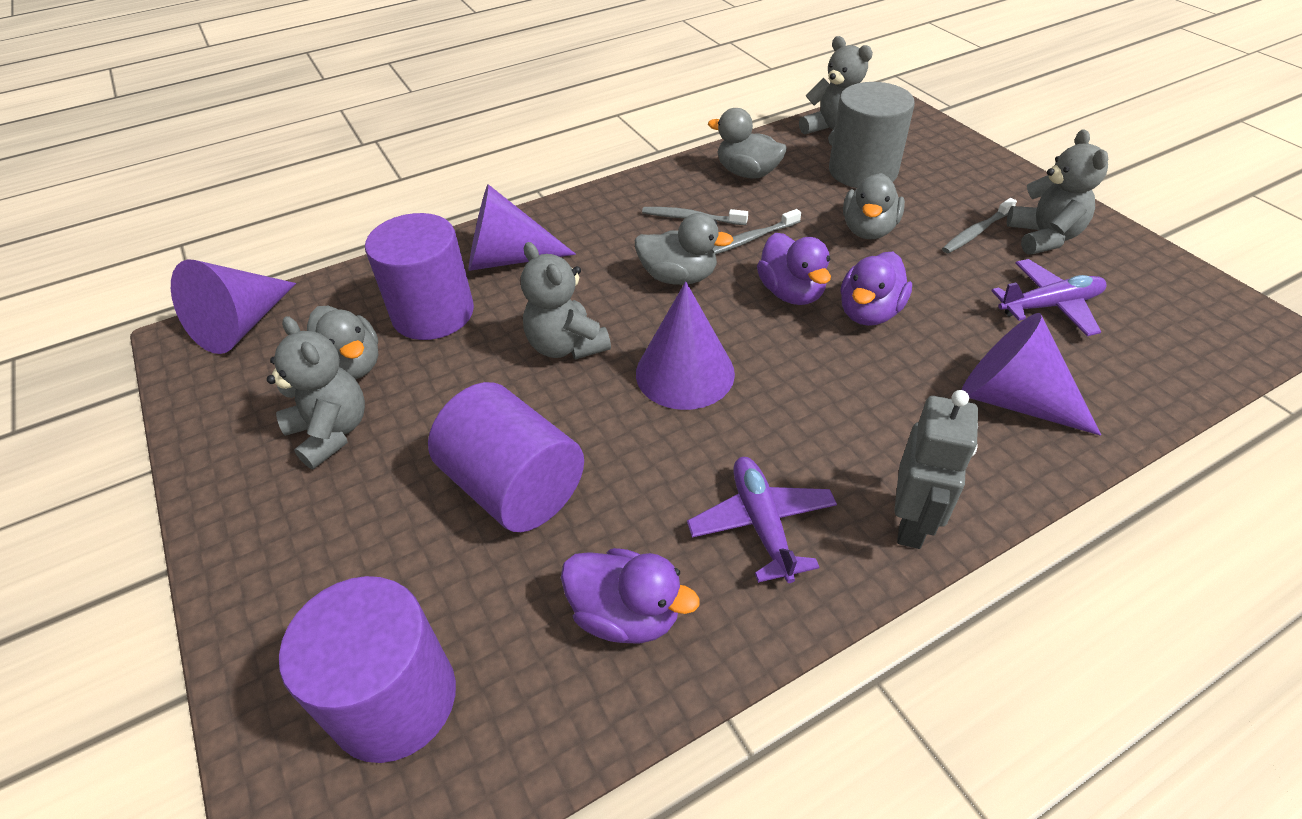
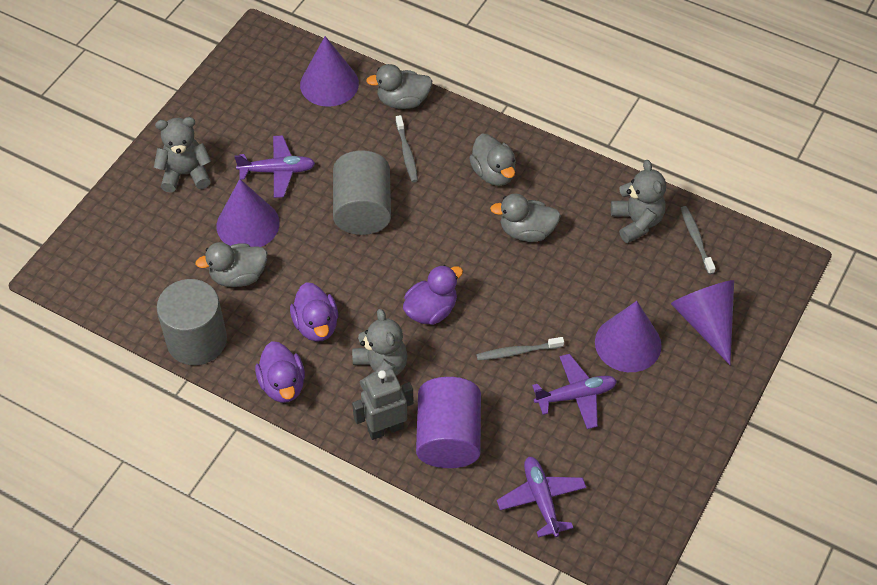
grey cylinder: 1 -> 2
grey teddy bear: 4 -> 3
purple cylinder: 3 -> 1
purple plane: 2 -> 3

